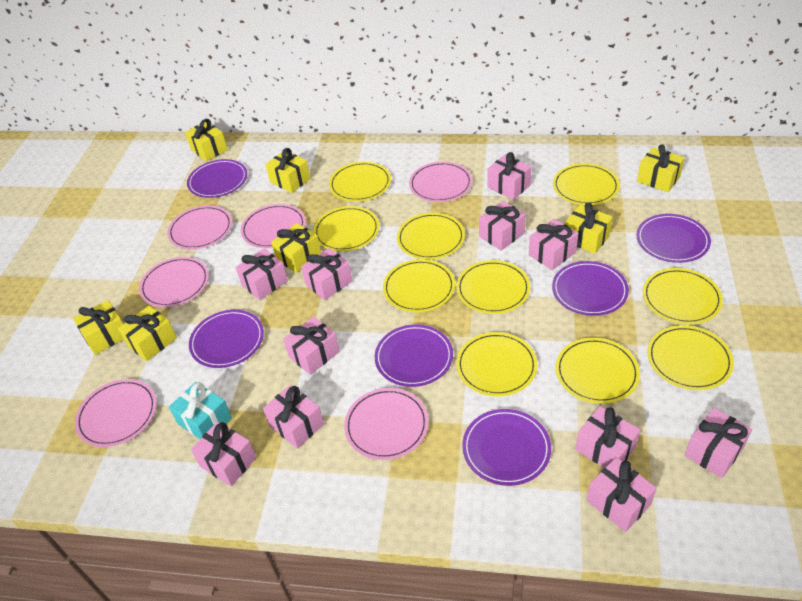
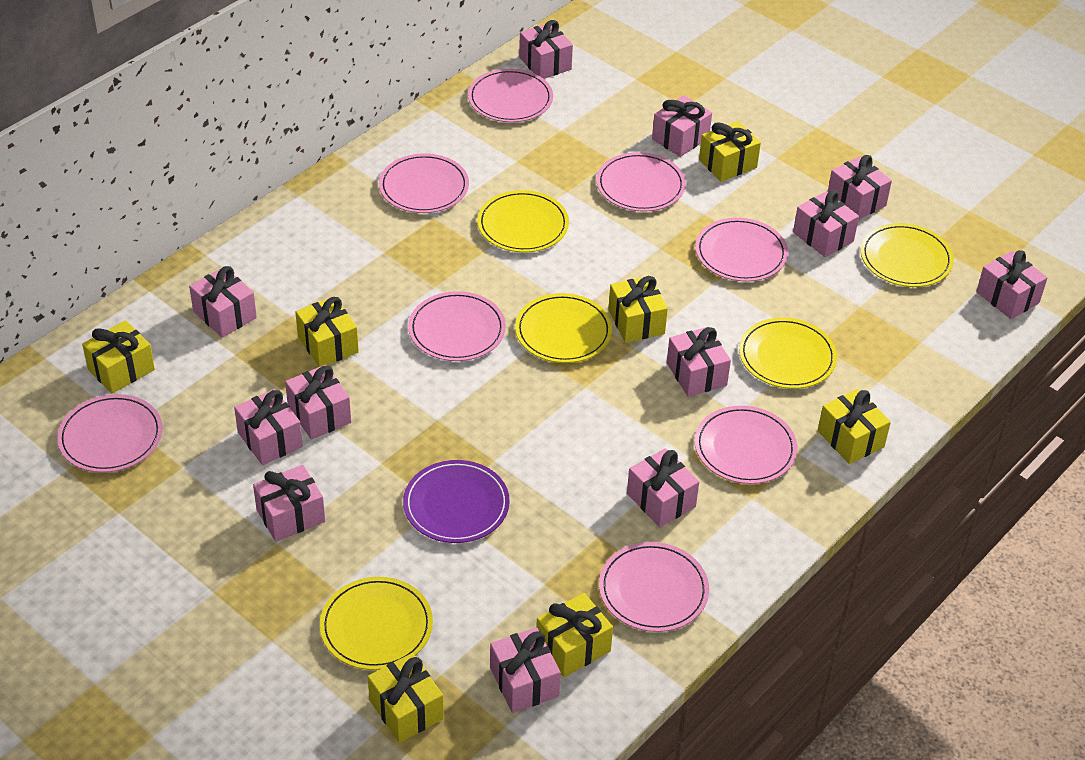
pink gift: 11 -> 12
pink plate: 6 -> 8
purple plate: 6 -> 1
turquoise gift: 1 -> 0
yellow plate: 10 -> 5

